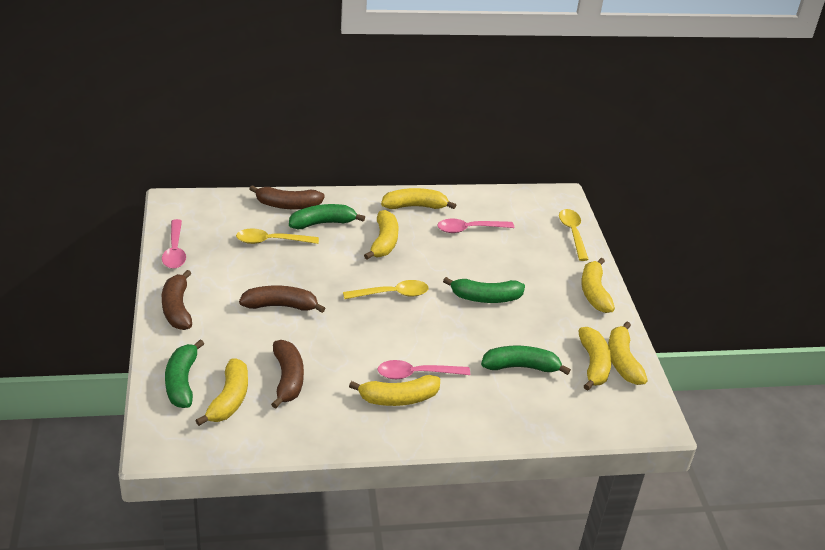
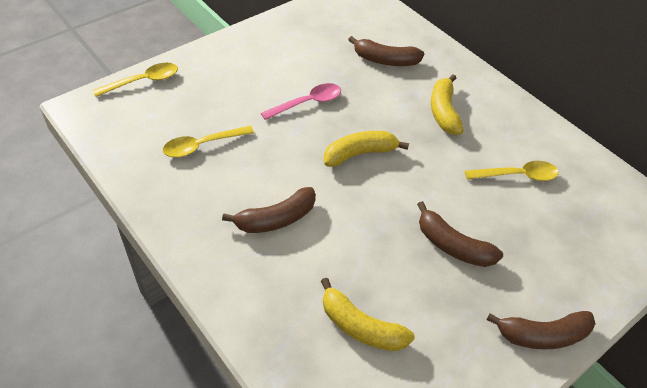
green banana: 4 -> 0
pink spoon: 3 -> 1
yellow banana: 7 -> 3

